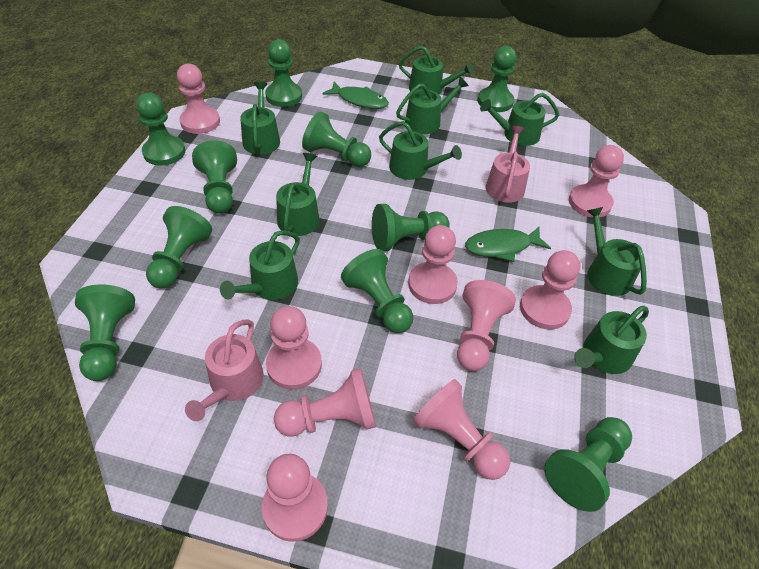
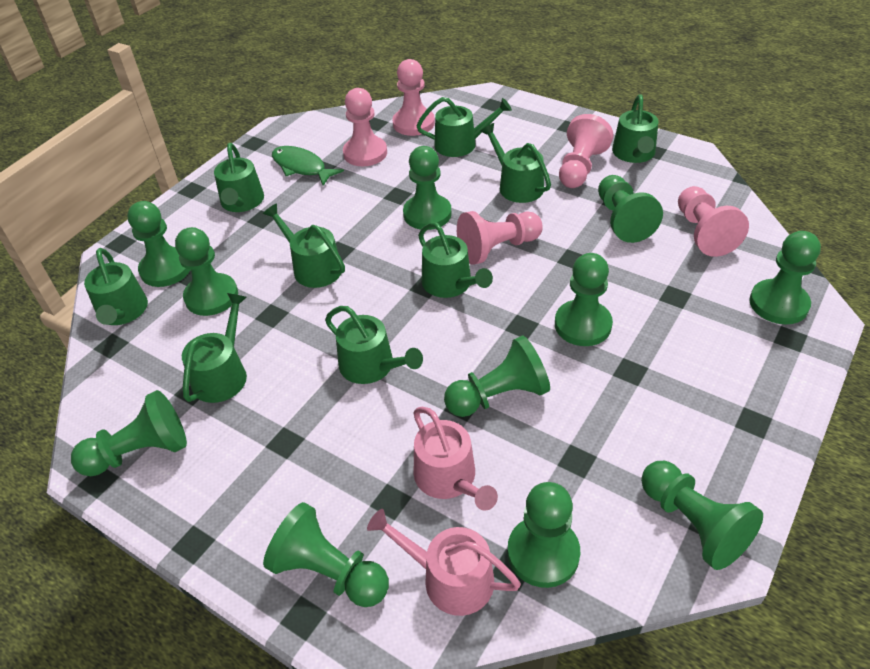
green fish: 2 -> 1
green pawn: 10 -> 11
pink pawn: 9 -> 5

